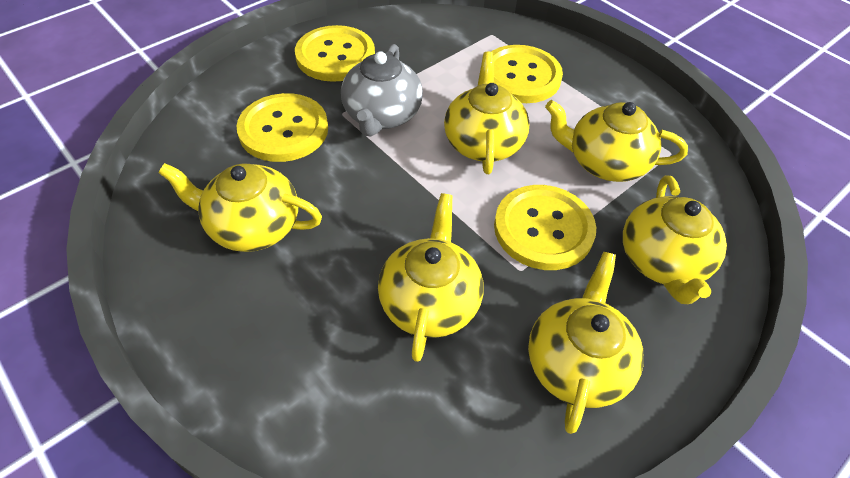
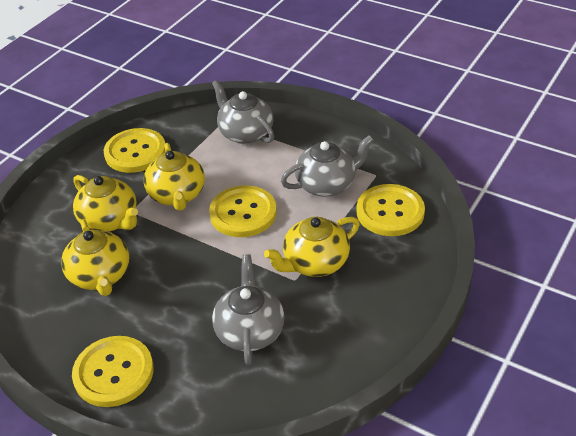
grey teapot: 1 -> 3
yellow teapot: 6 -> 4

